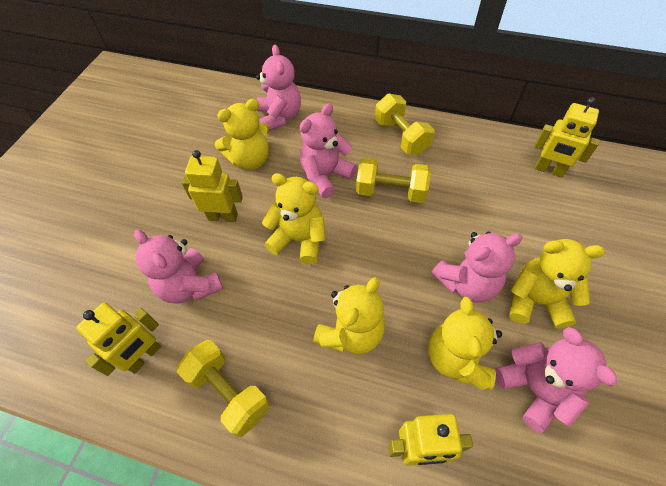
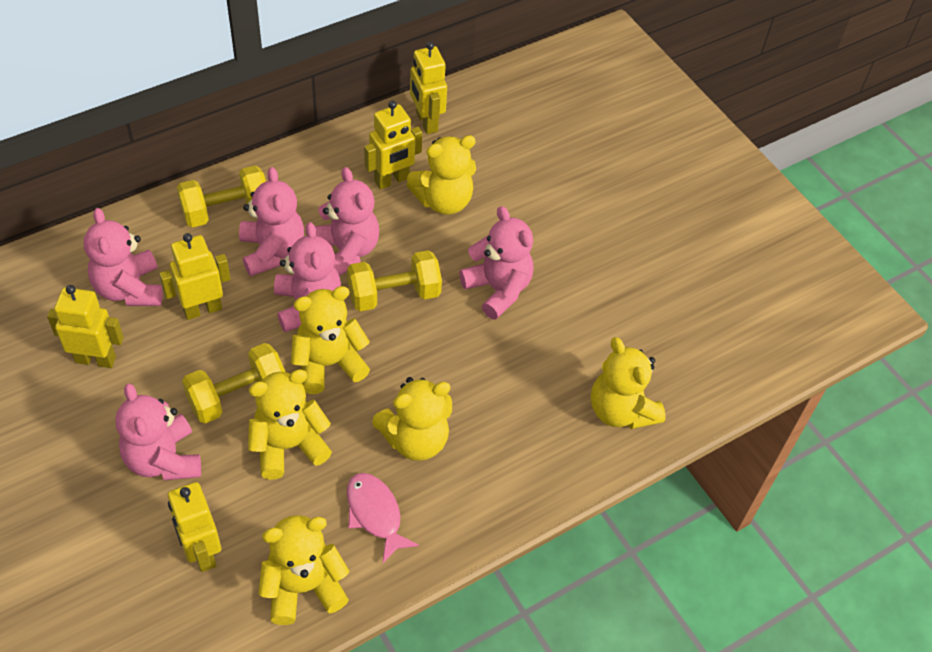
pink fish: 0 -> 1
pink teddy bear: 5 -> 6
yellow robot: 4 -> 5
yellow teddy bear: 5 -> 6

